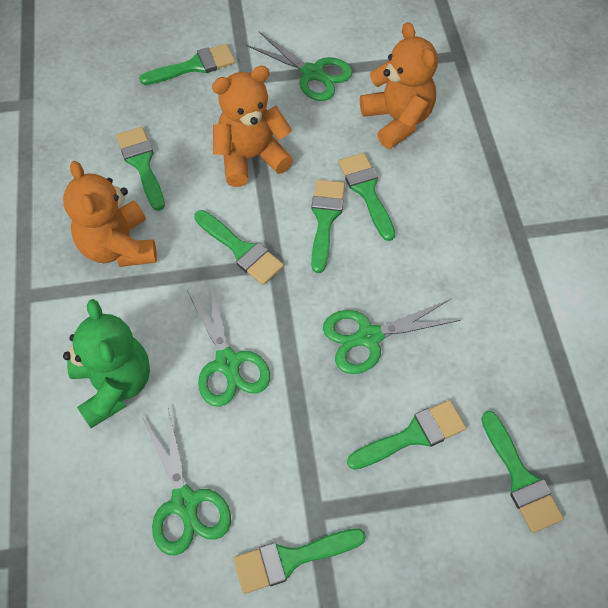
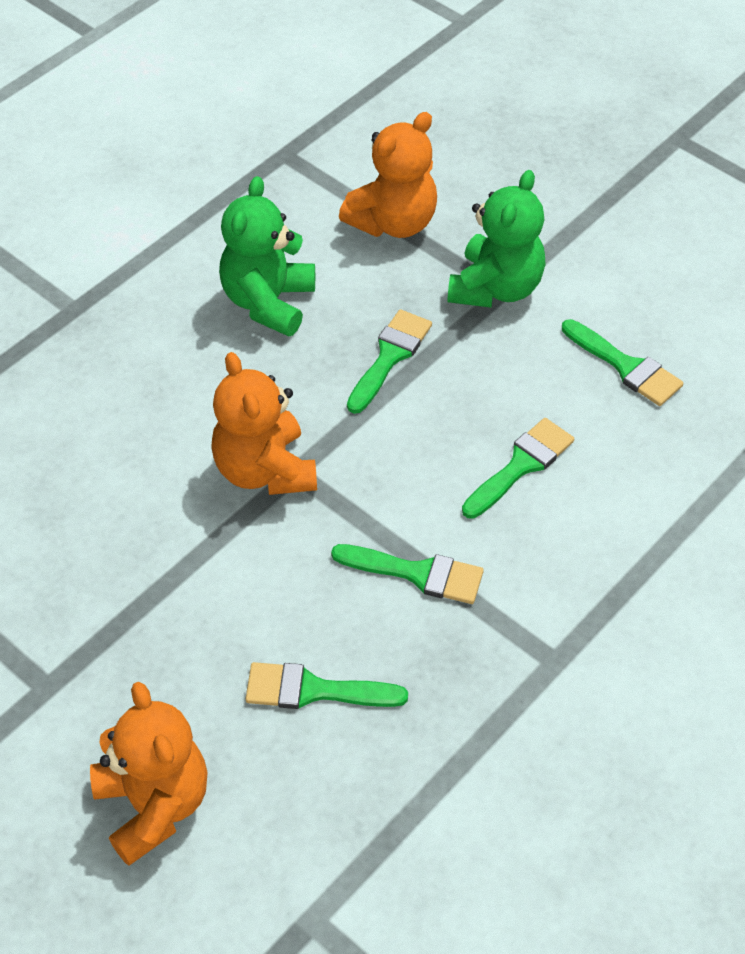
green brush: 8 -> 5
green scissors: 4 -> 0
green teddy bear: 1 -> 2

